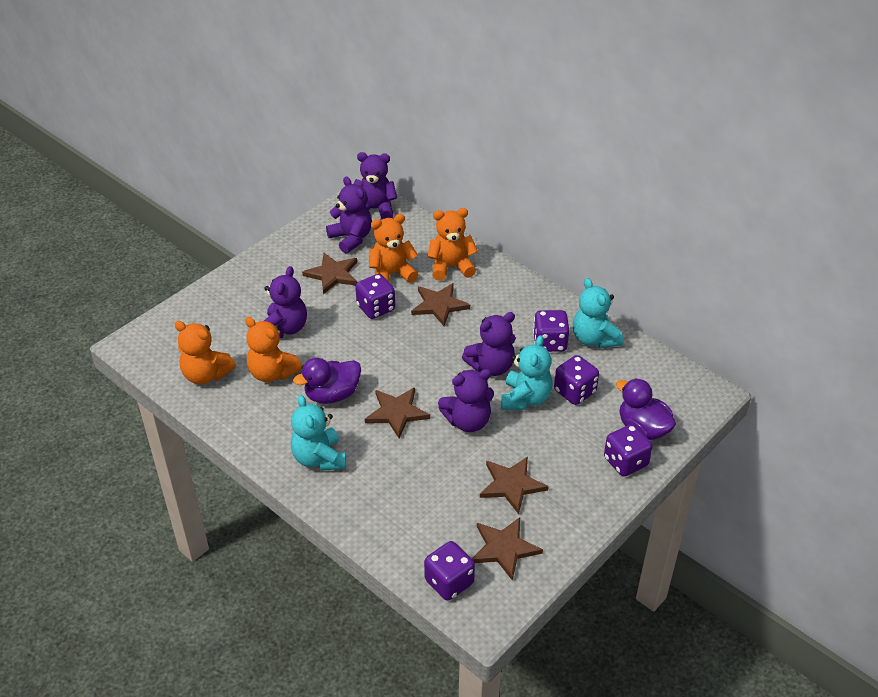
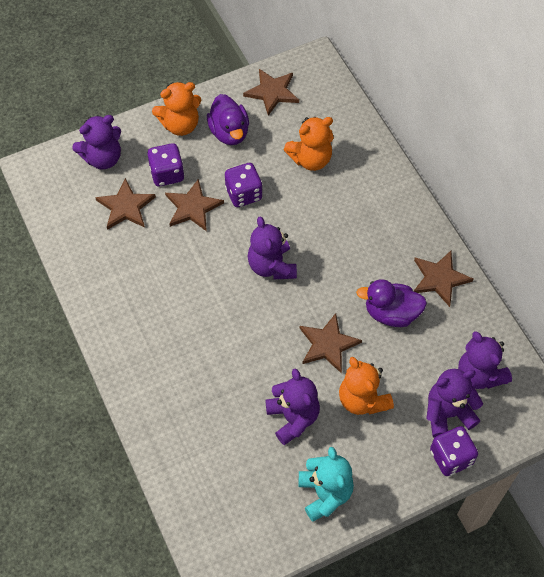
orange teddy bear: 4 -> 3
purple dice: 5 -> 3
turquoise teddy bear: 3 -> 1

